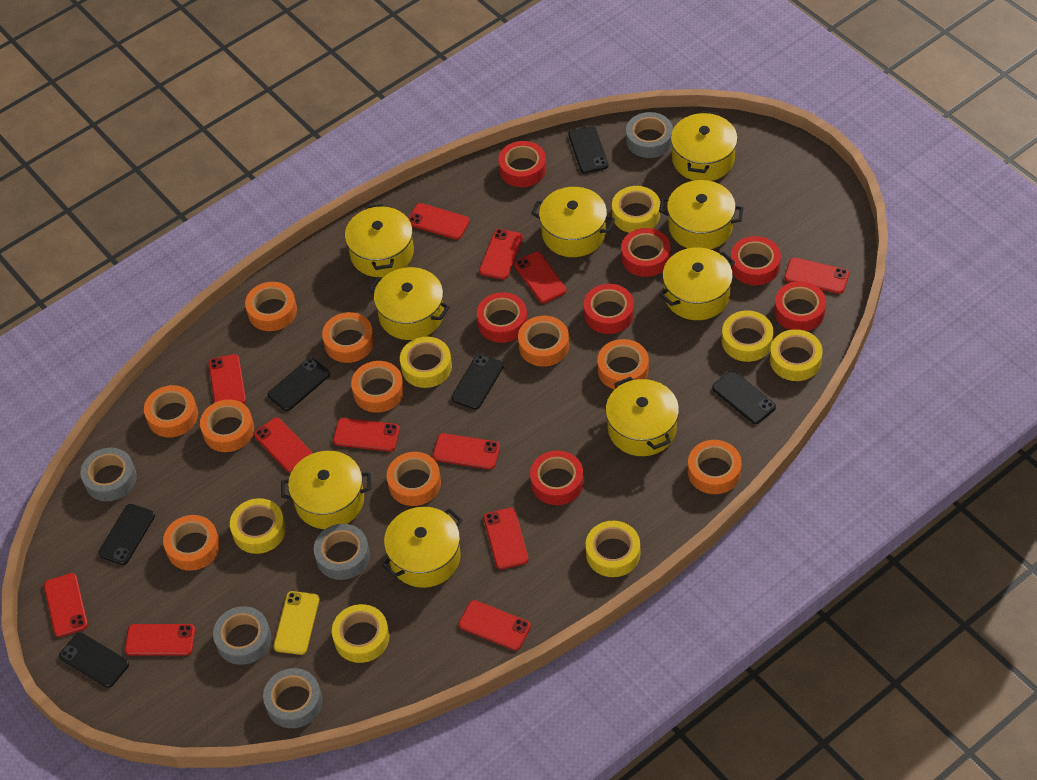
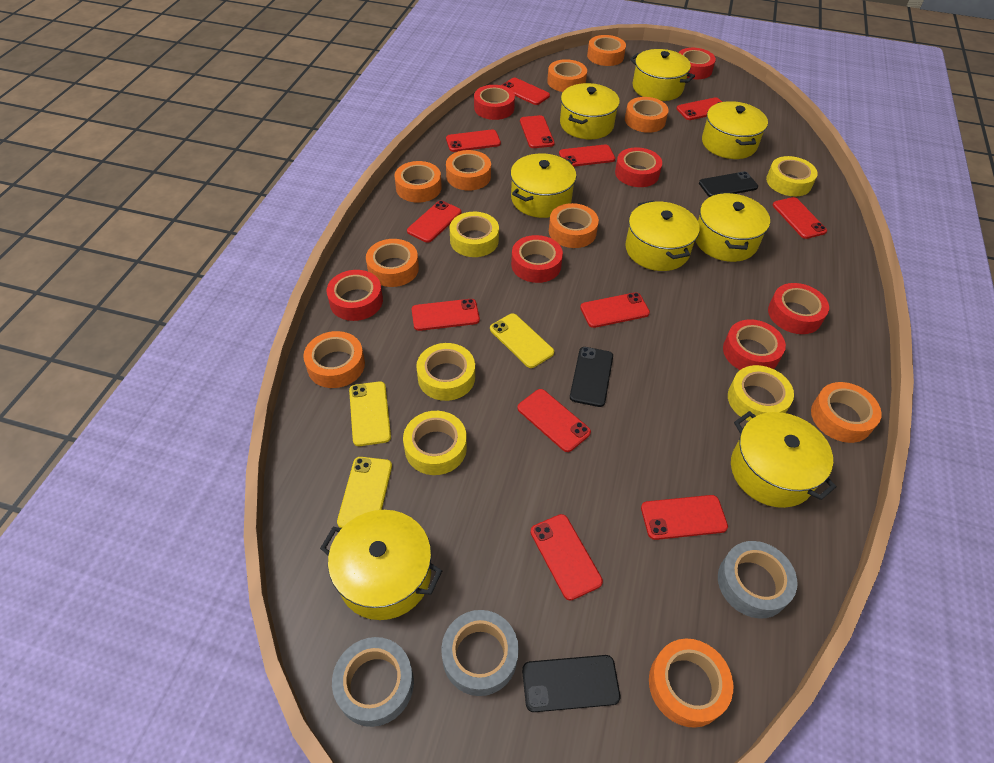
black phone: 6 -> 3
grey tape: 5 -> 3
yellow phone: 1 -> 3
yellow pot: 9 -> 8
yellow tape: 7 -> 5

